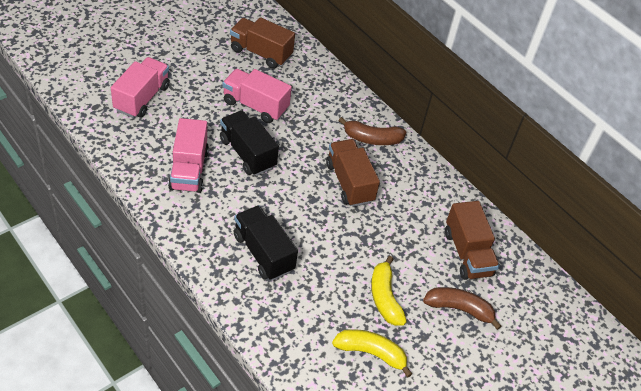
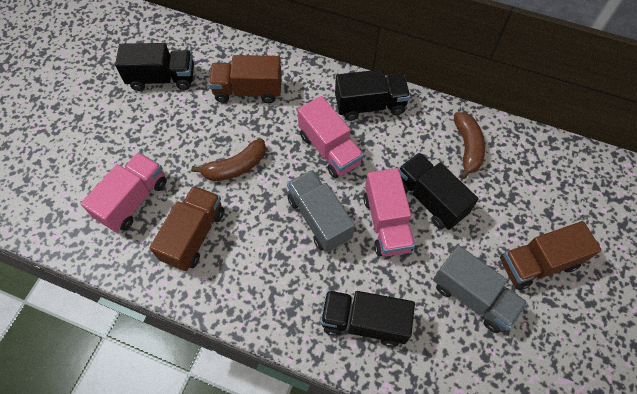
black truck: 2 -> 4
grey truck: 0 -> 2
yellow banana: 2 -> 0

